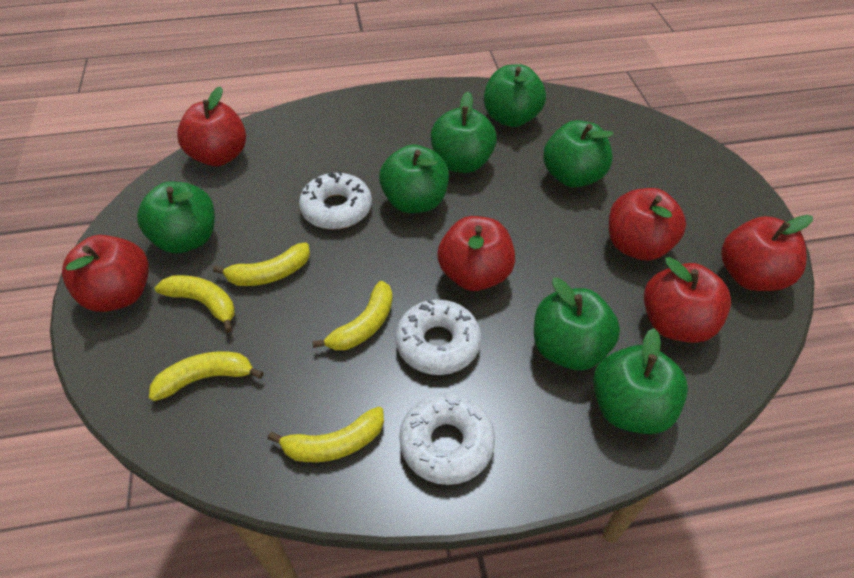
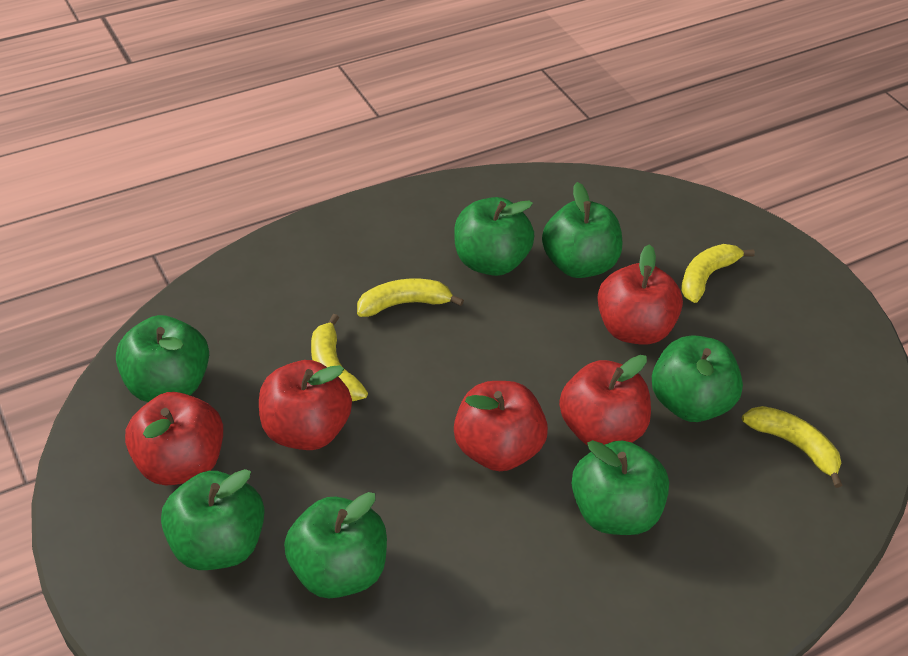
red apple: 6 -> 5
white donut: 3 -> 0
yellow banana: 5 -> 4

